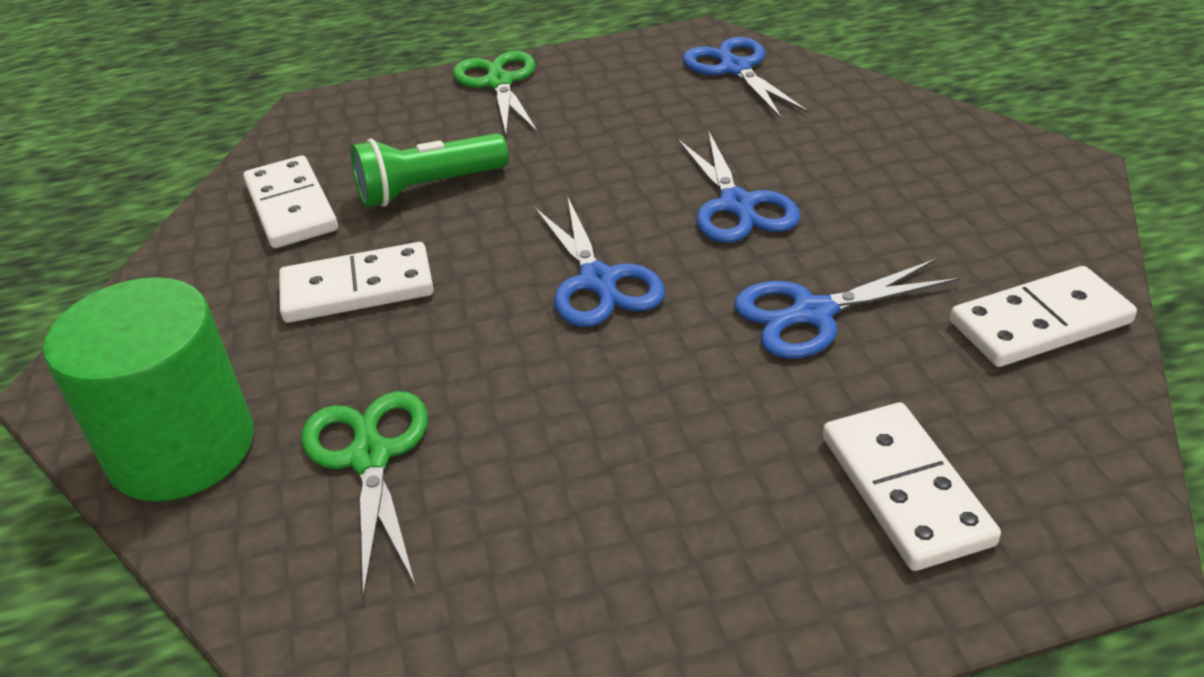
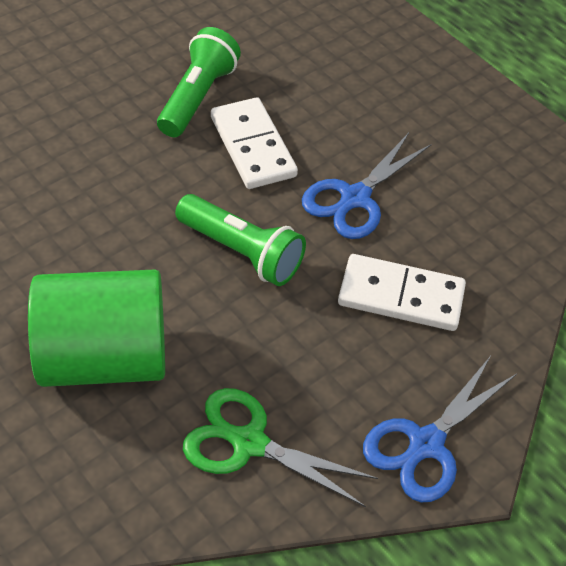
blue scissors: 4 -> 2
green flashlight: 1 -> 2
green scissors: 2 -> 1
white domino: 4 -> 2

